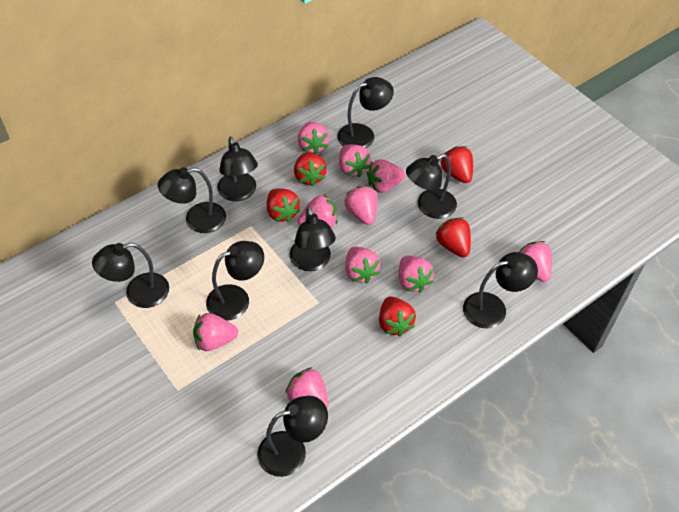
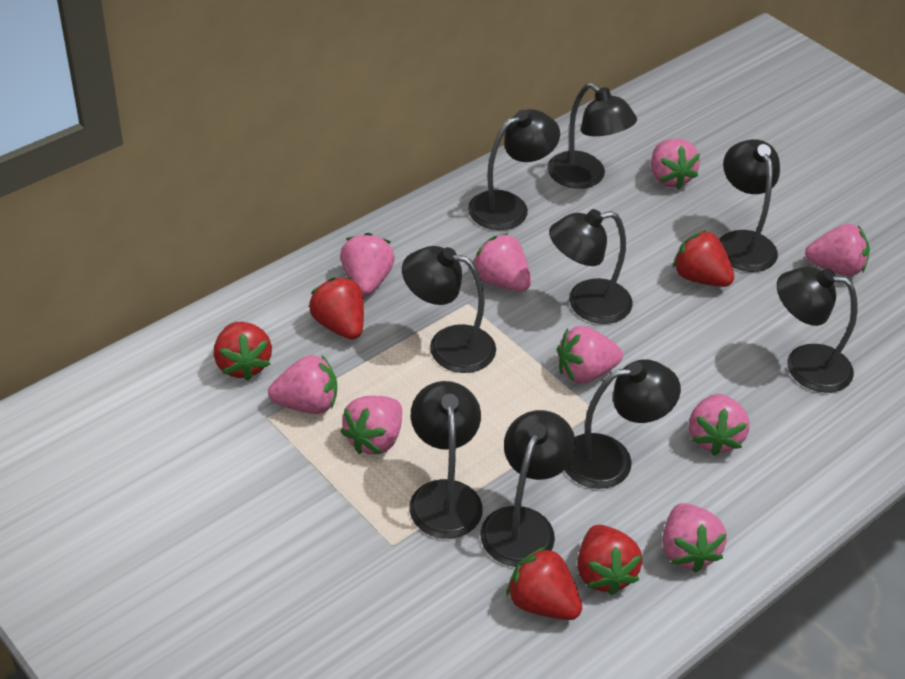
pink strawberry: 10 -> 9

